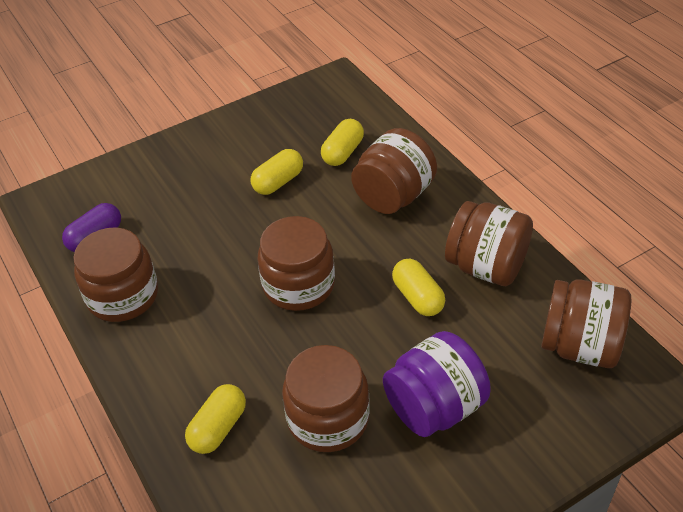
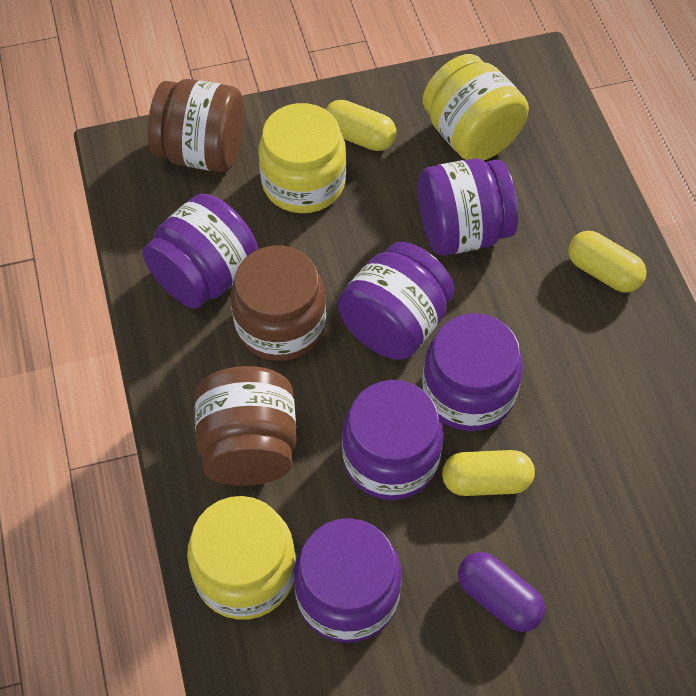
brown jar: 6 -> 3
purple jar: 1 -> 6
yellow capsule: 4 -> 3
yellow jar: 0 -> 3

